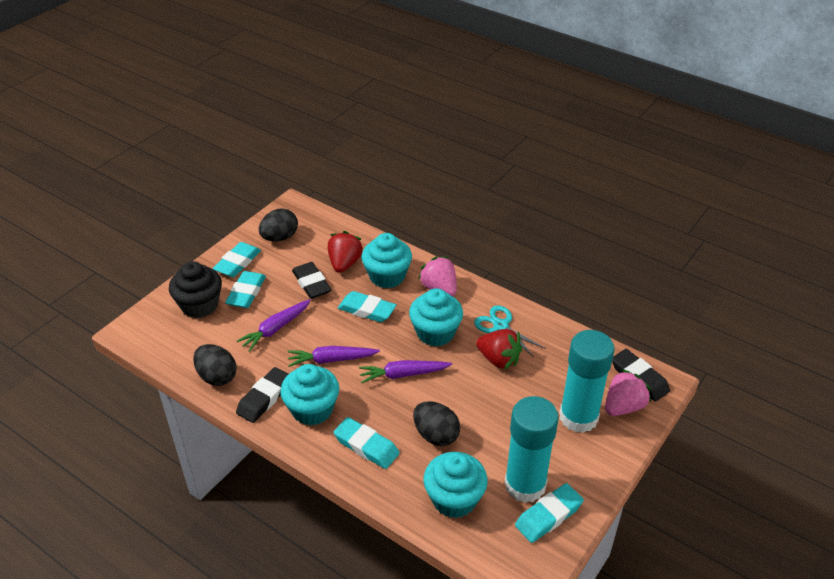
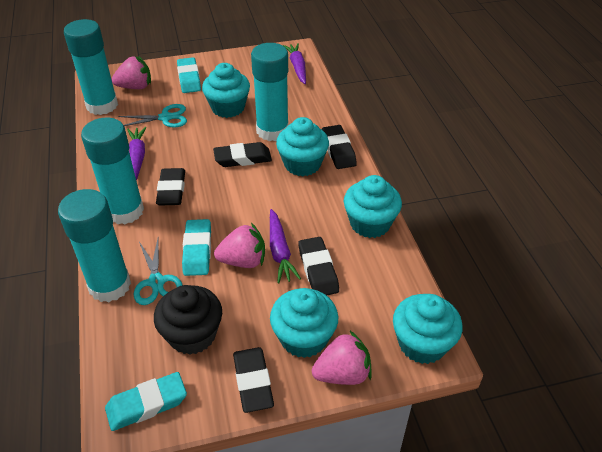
black egg: 3 -> 0
black eraser: 3 -> 5
pink strawberry: 2 -> 3
red strawberry: 2 -> 0
turquoise cupcake: 4 -> 5
turquoise eraser: 5 -> 3
turquoise glue stick: 2 -> 4
turquoise scissors: 1 -> 2

